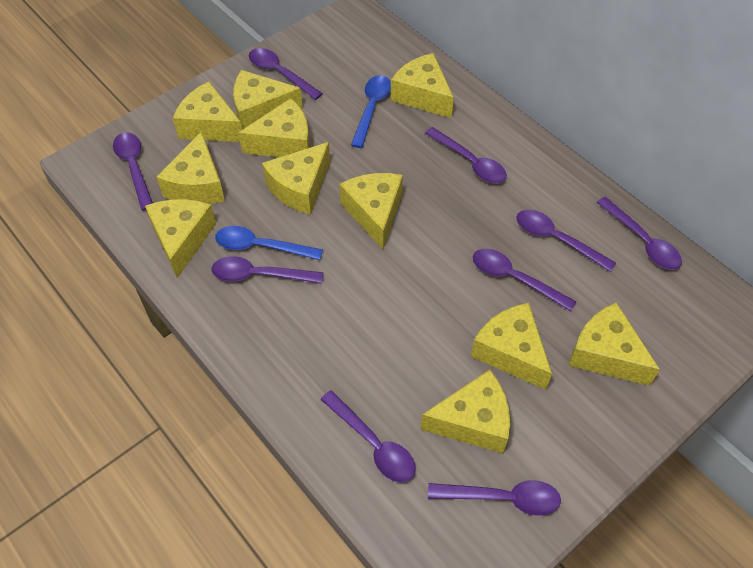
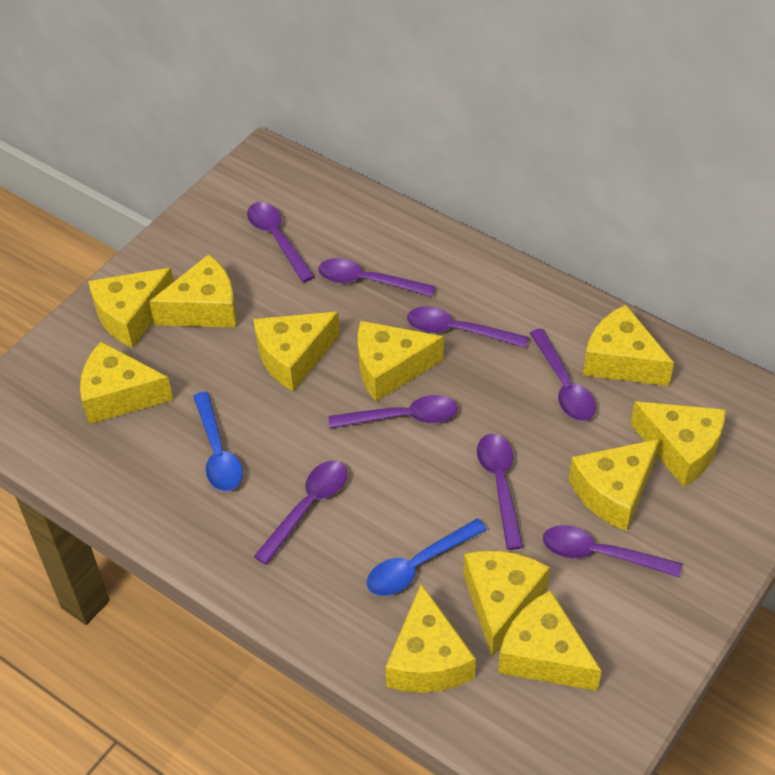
purple spoon: 9 -> 8

